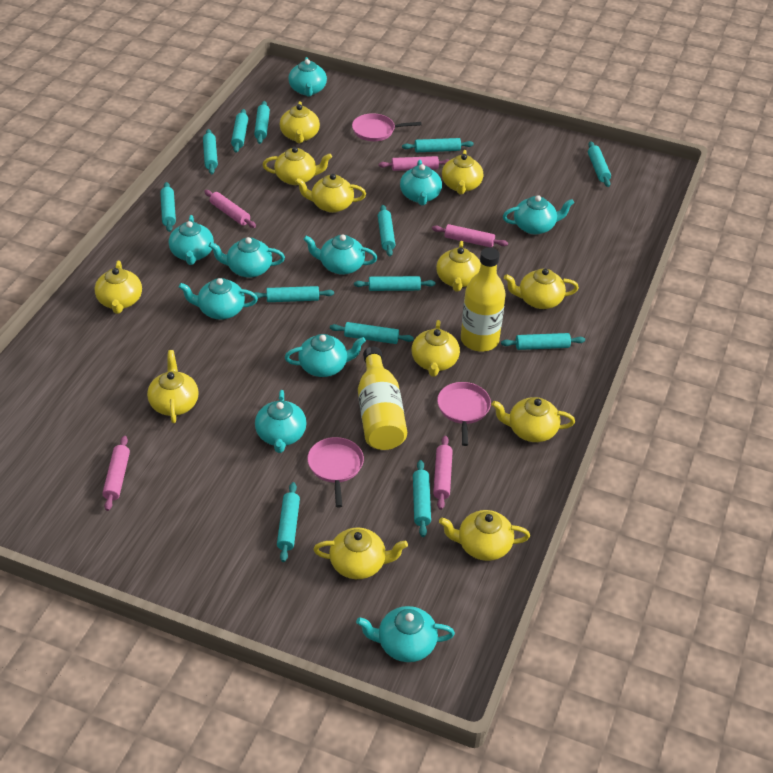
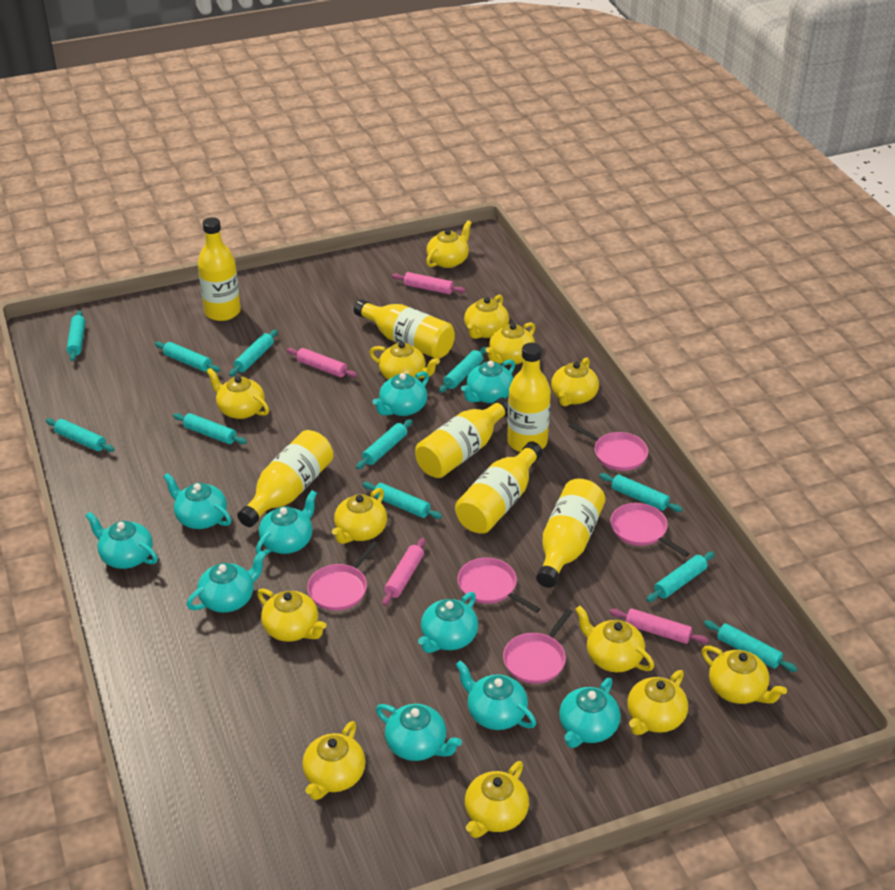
pink pan: 3 -> 5
pink rolling pin: 5 -> 4
turquoise rolling pin: 13 -> 11
yellow bottle: 2 -> 7
yellow teapot: 12 -> 13

